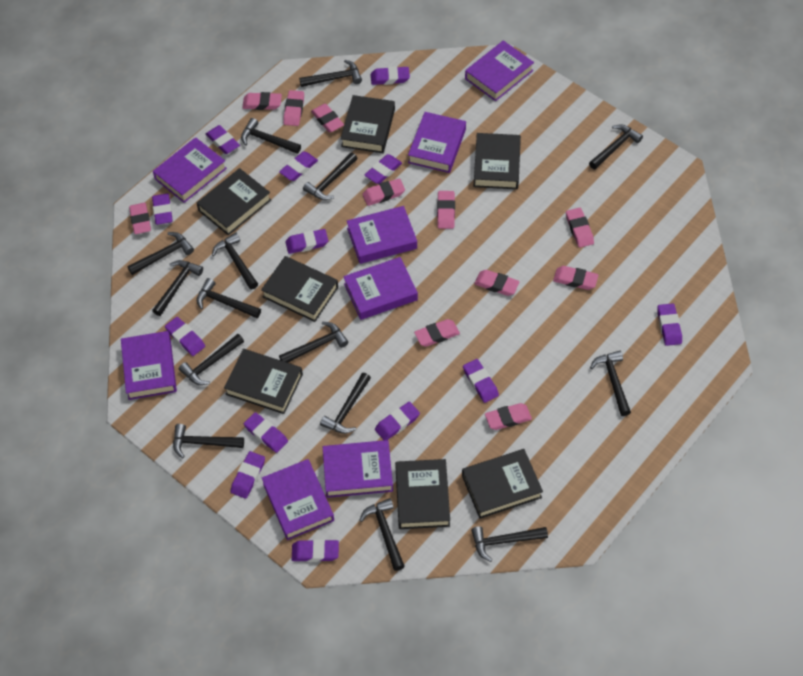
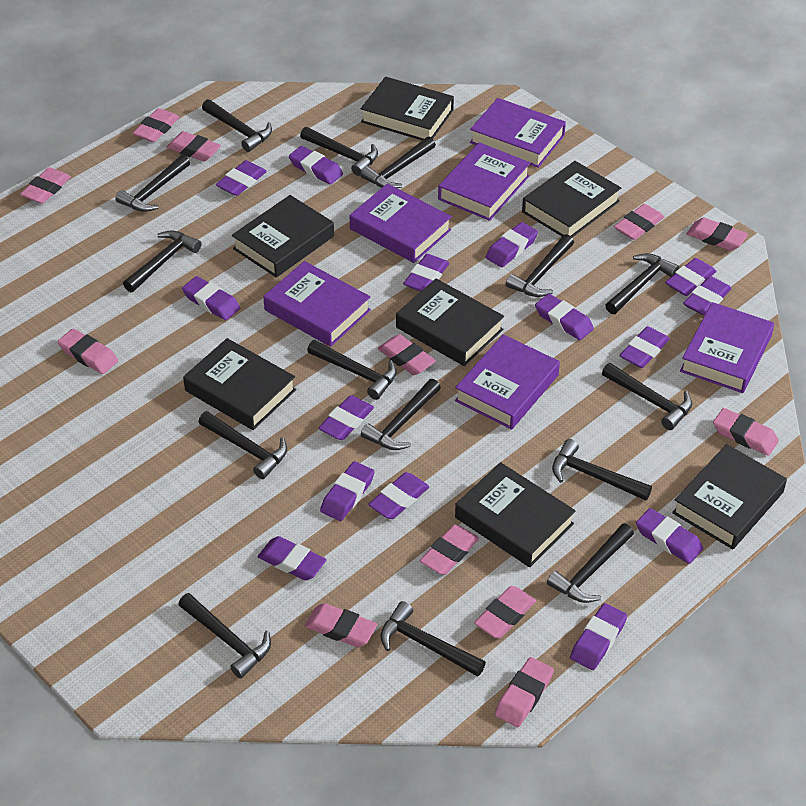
pink eraser: 11 -> 12
purple book: 8 -> 6
purple eraser: 13 -> 15

